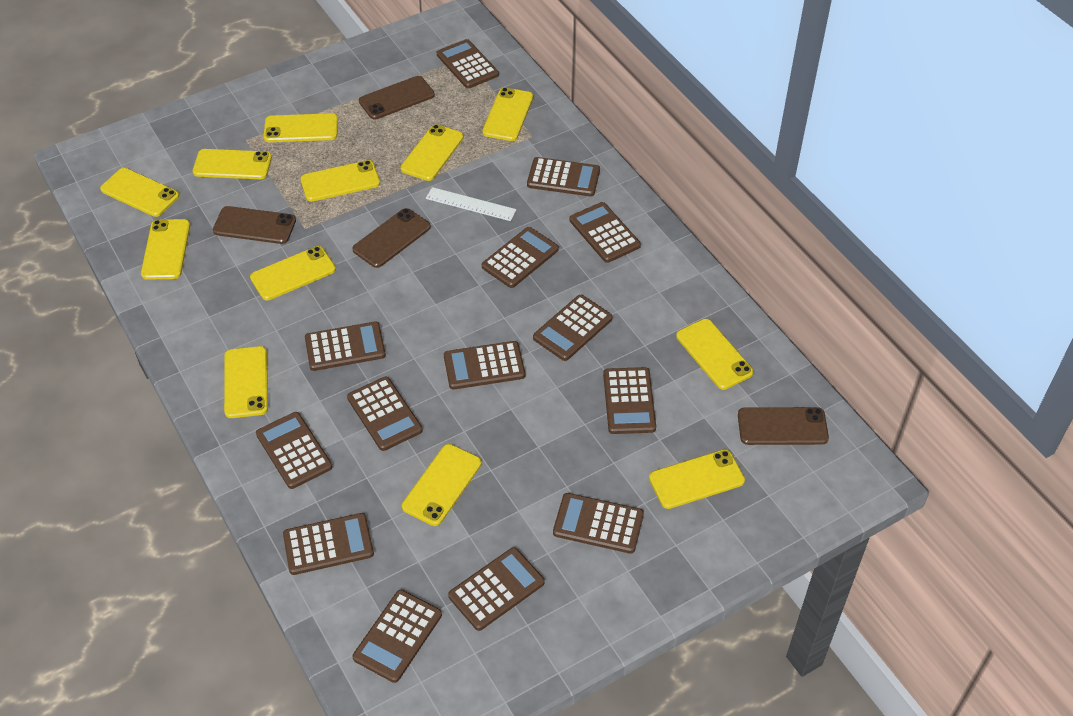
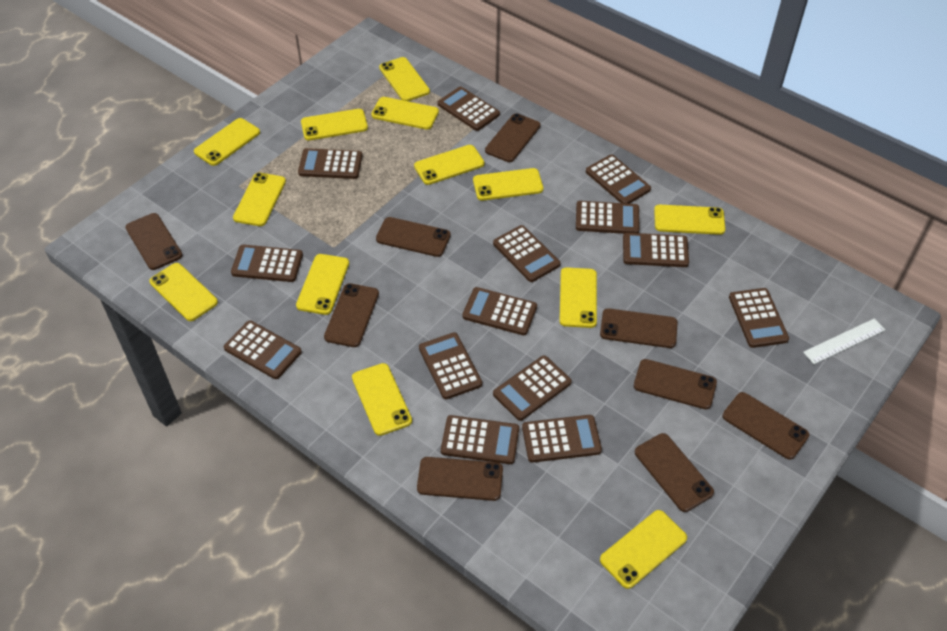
brown phone: 4 -> 9
yellow phone: 12 -> 13

